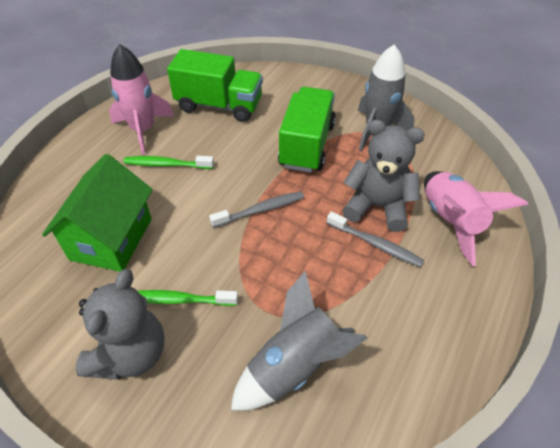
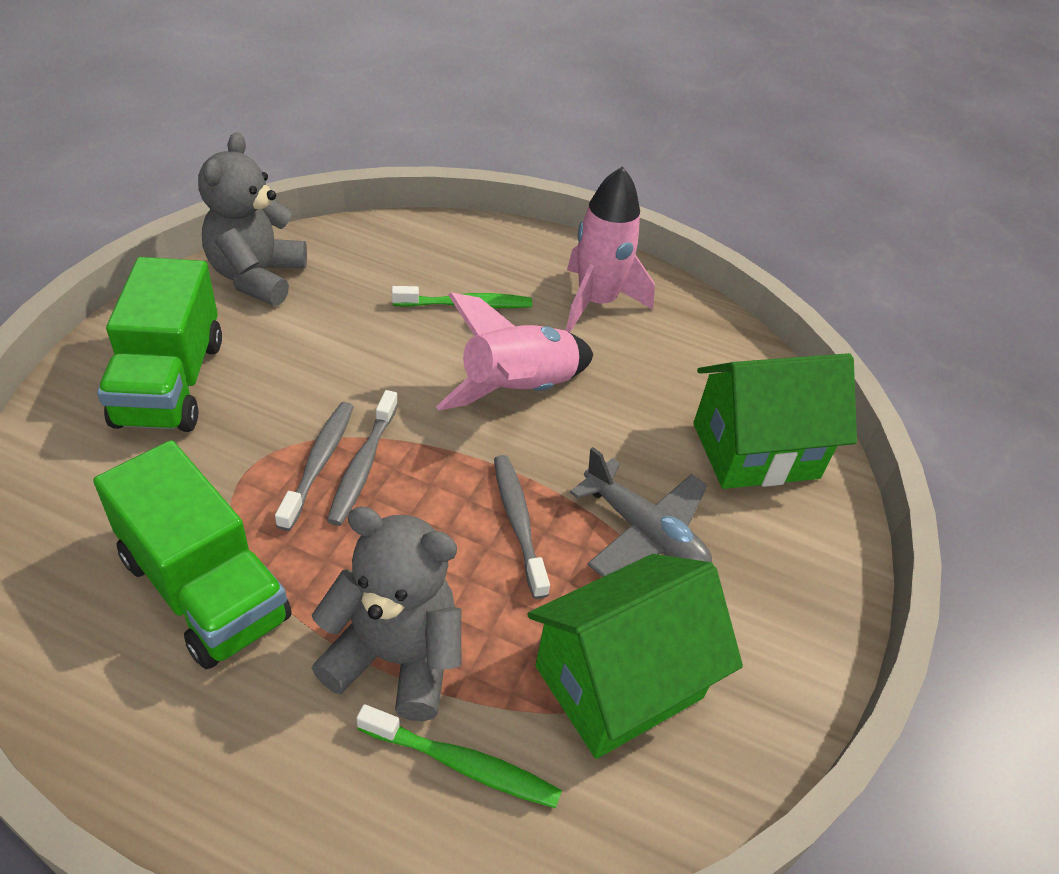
green house: 1 -> 2
grey plane: 0 -> 1
grey rocket: 2 -> 0
grey toothbrush: 2 -> 3

